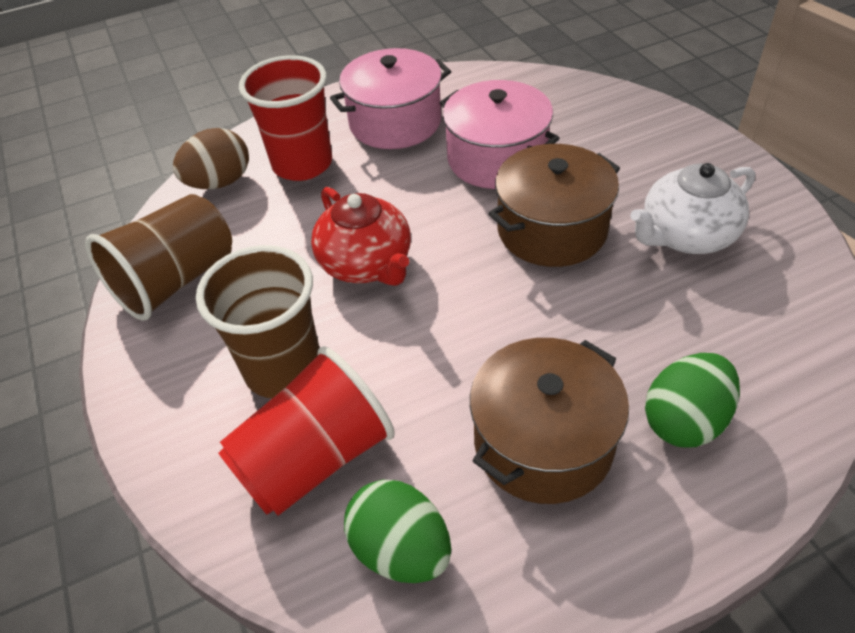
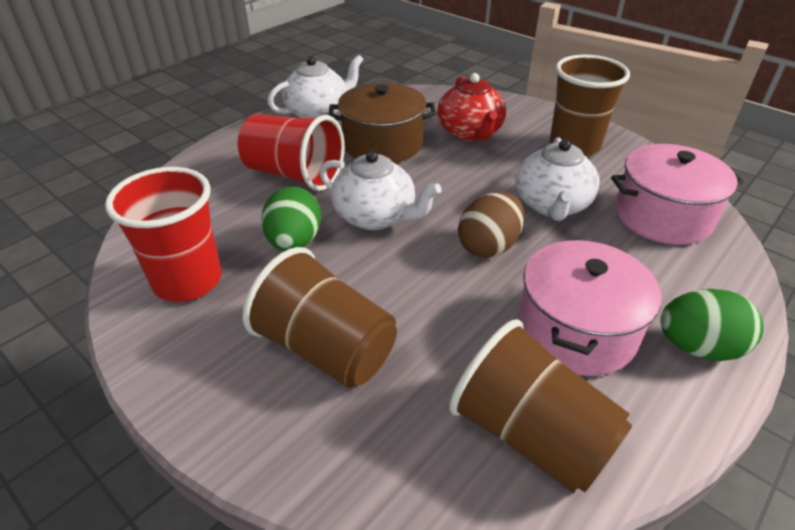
brown cup: 2 -> 3
brown pot: 2 -> 1
white teapot: 1 -> 3

